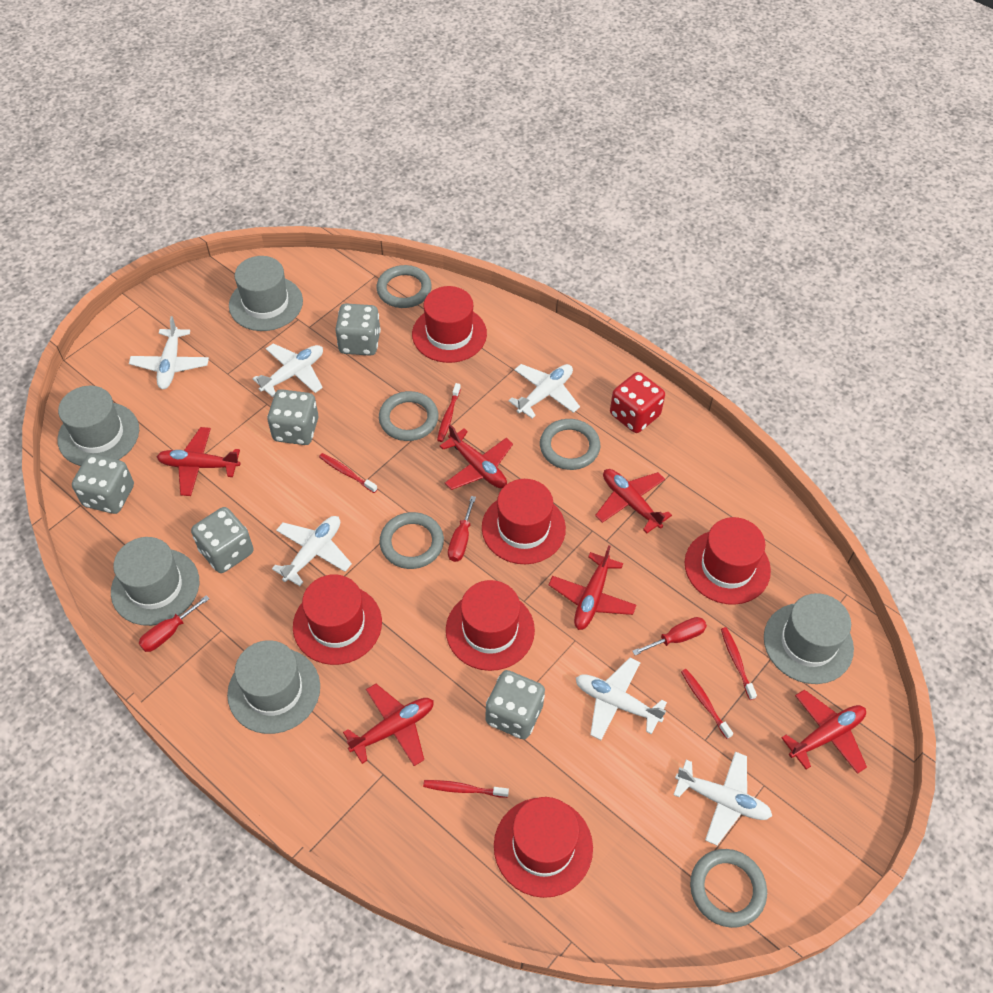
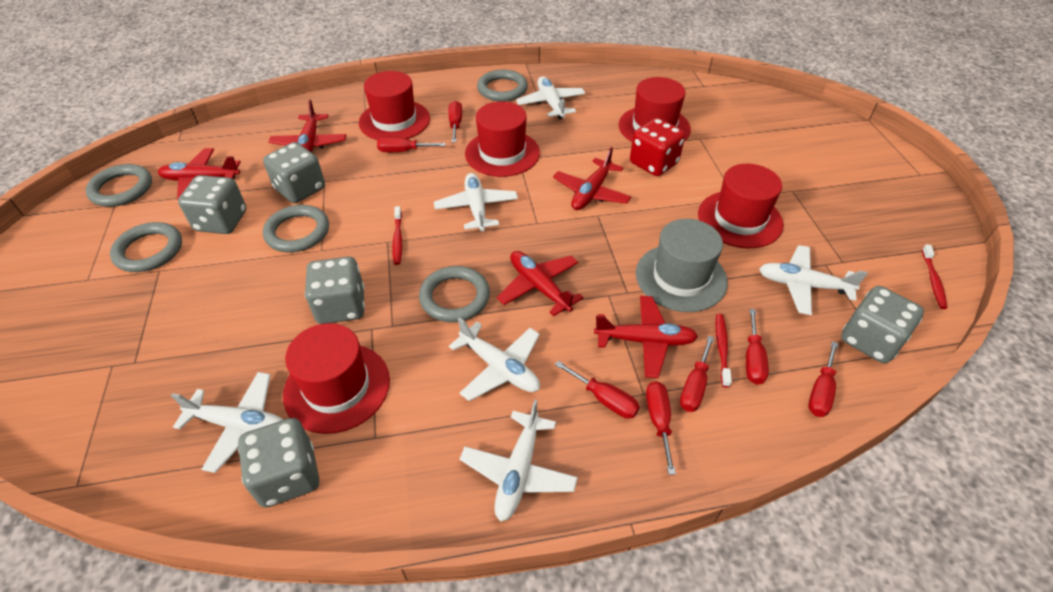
grey hat: 5 -> 1
red hat: 6 -> 5
red plane: 6 -> 5
red screwdriver: 3 -> 7
red toothbrush: 5 -> 3

